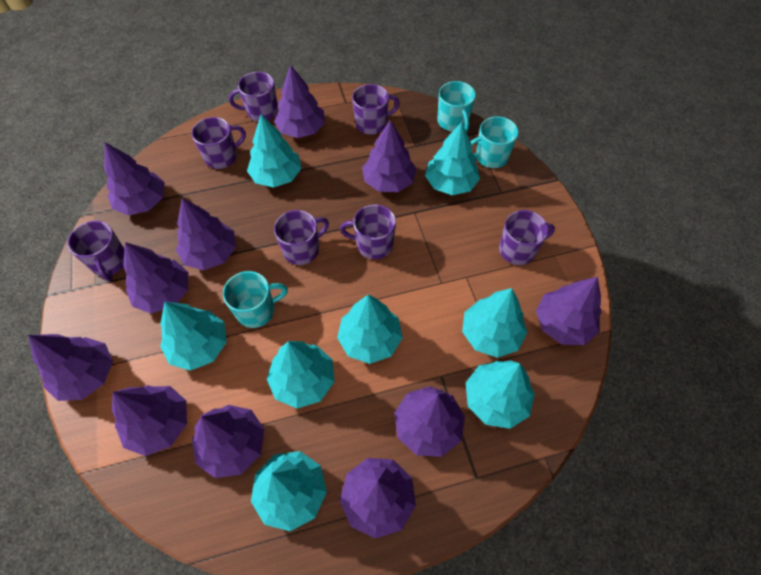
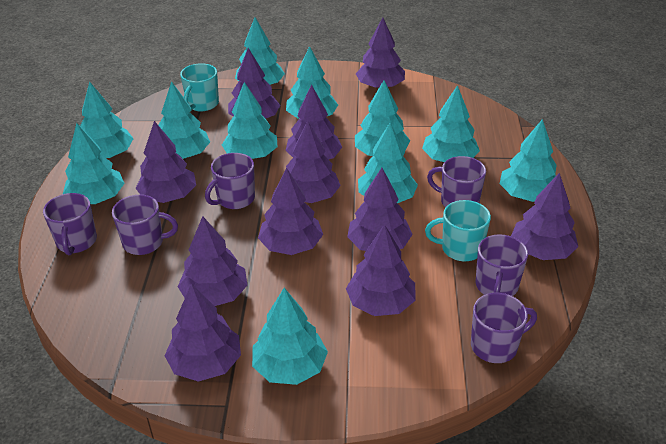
purple mug: 7 -> 6
turquoise mug: 3 -> 2
turquoise tree: 8 -> 11

